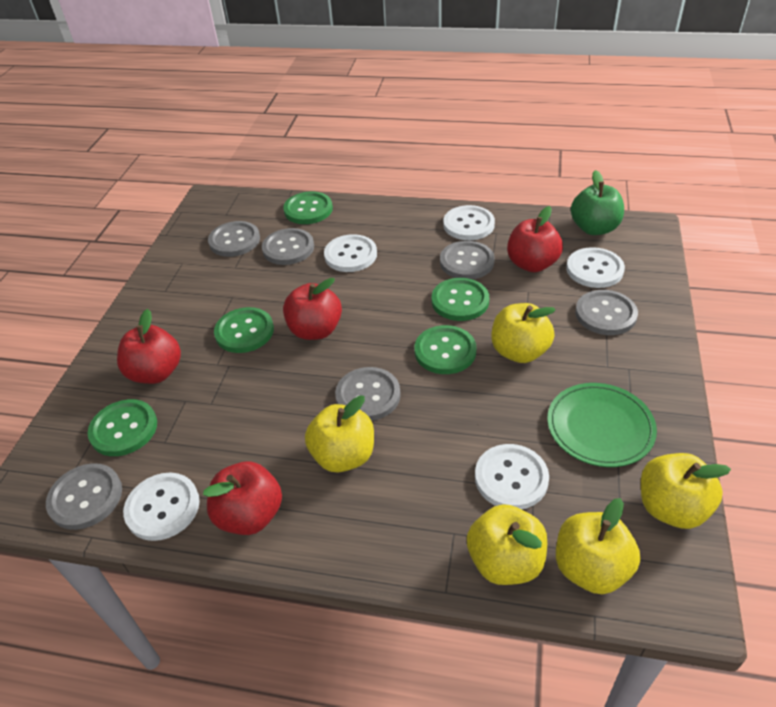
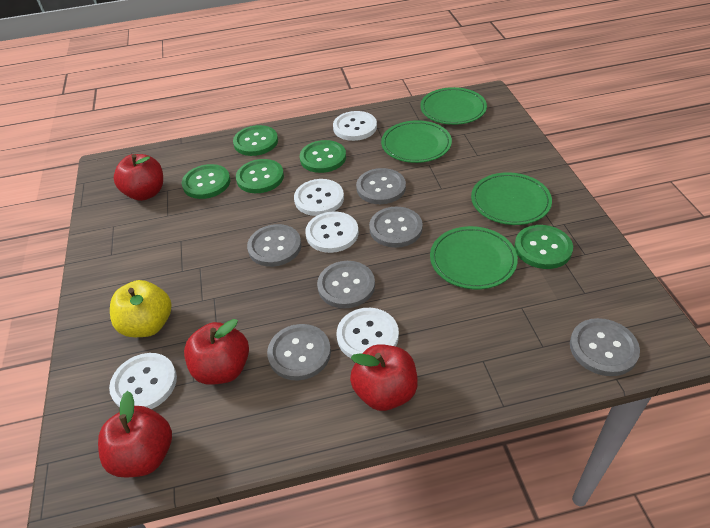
green apple: 1 -> 0
green plate: 1 -> 4
yellow apple: 5 -> 1

